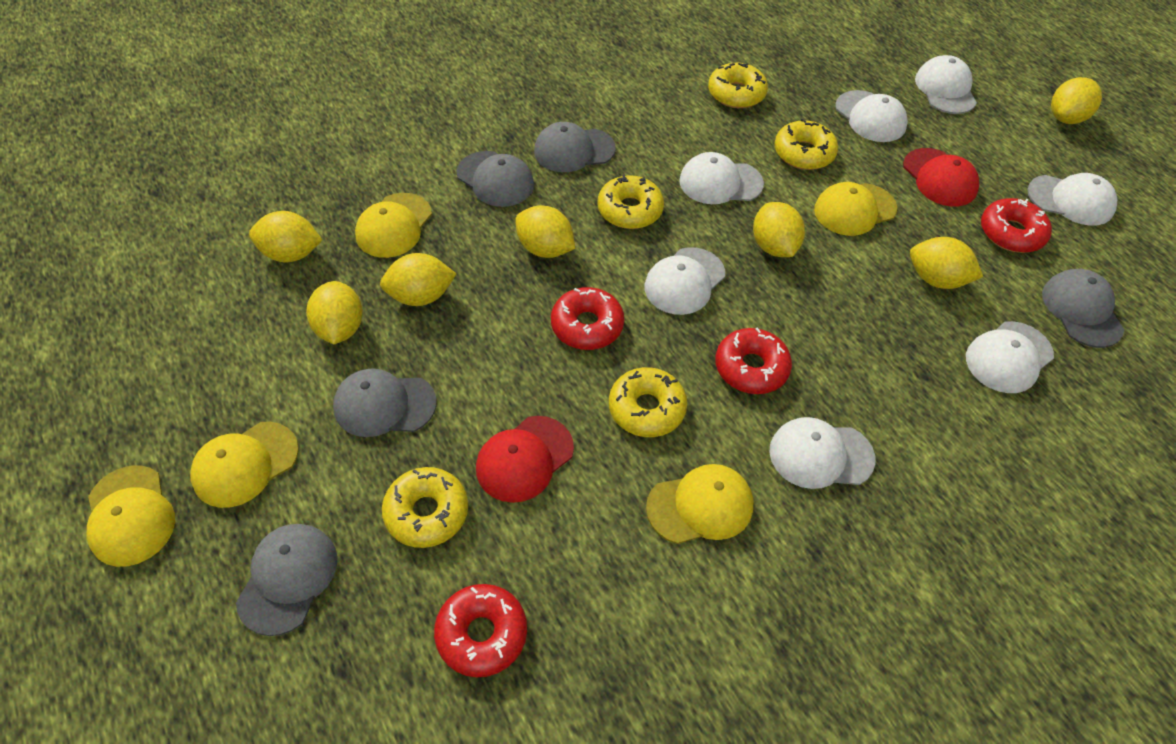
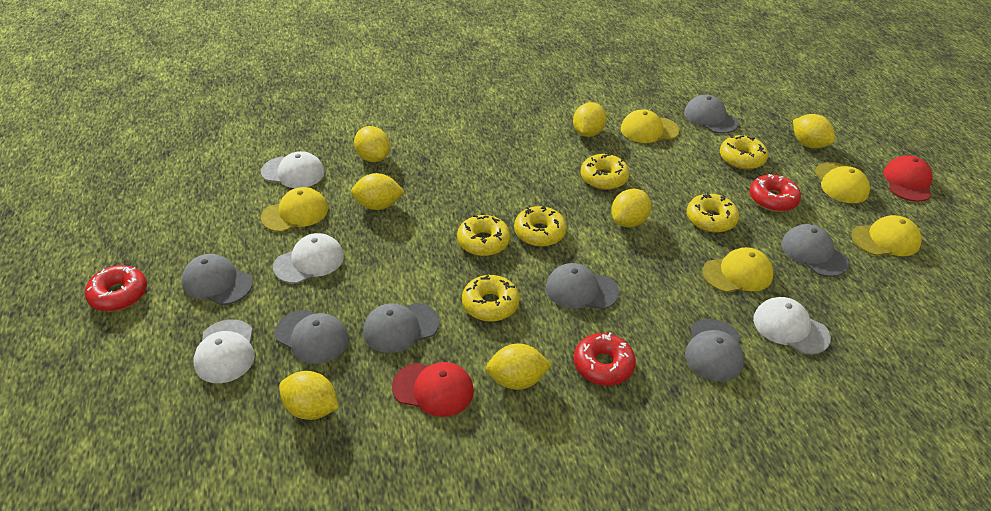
grey cap: 5 -> 7
red donut: 4 -> 3
white cap: 7 -> 4
yellow donut: 5 -> 6

